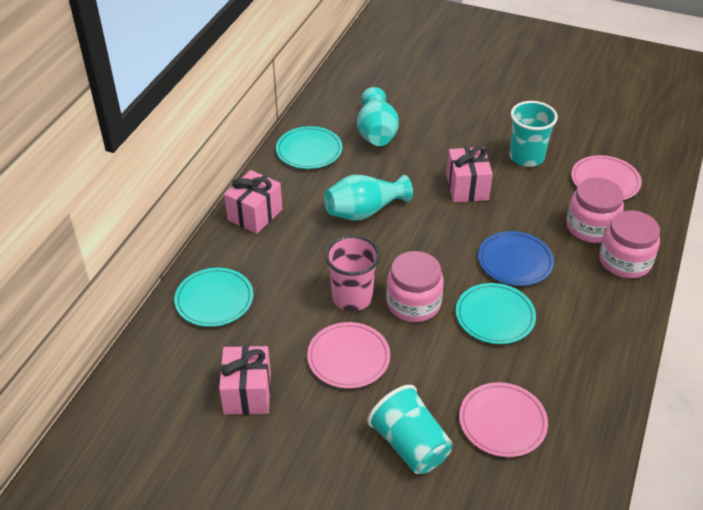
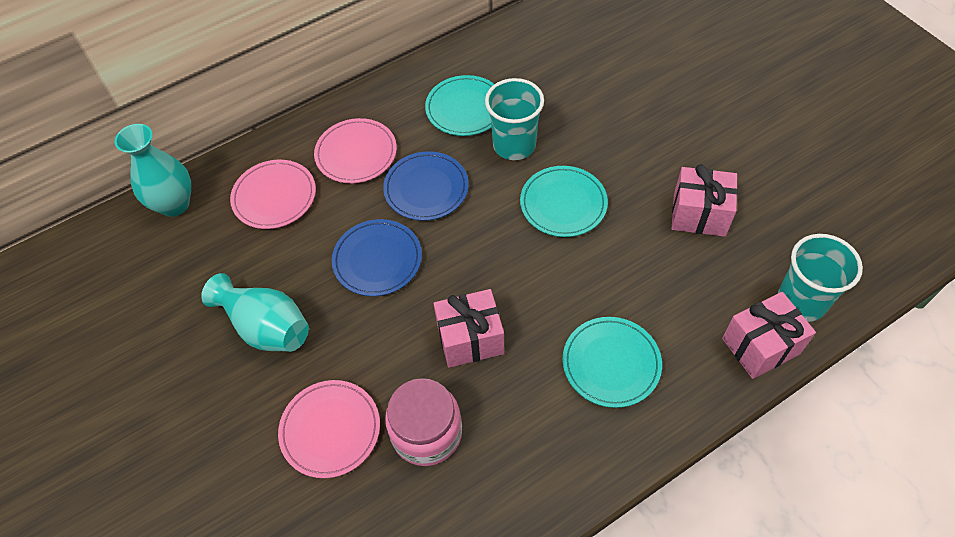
blue plate: 1 -> 2
pink cup: 1 -> 0
pink jar: 3 -> 1

